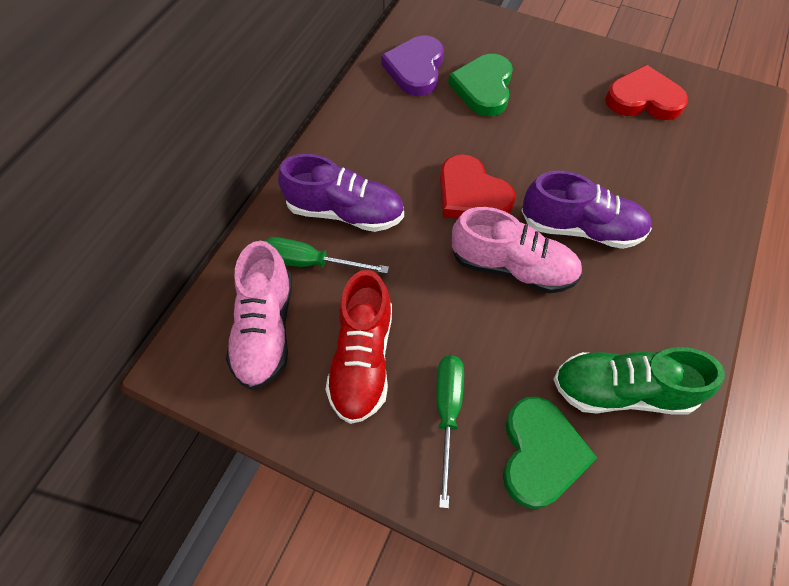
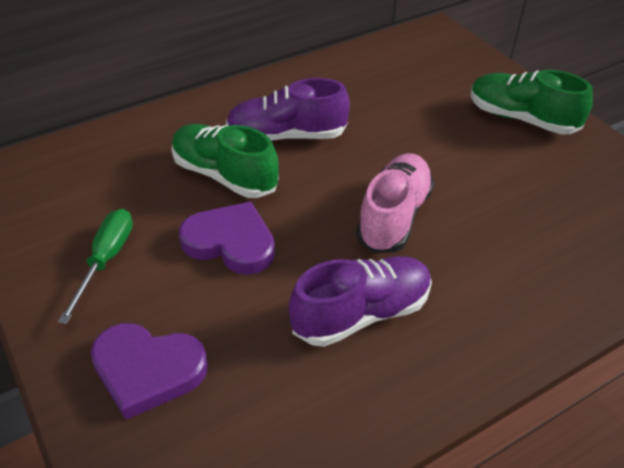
green heart: 2 -> 0
green screwdriver: 2 -> 1
green shoe: 1 -> 2
pink shoe: 2 -> 1
purple heart: 1 -> 2
red heart: 2 -> 0
red shoe: 1 -> 0

